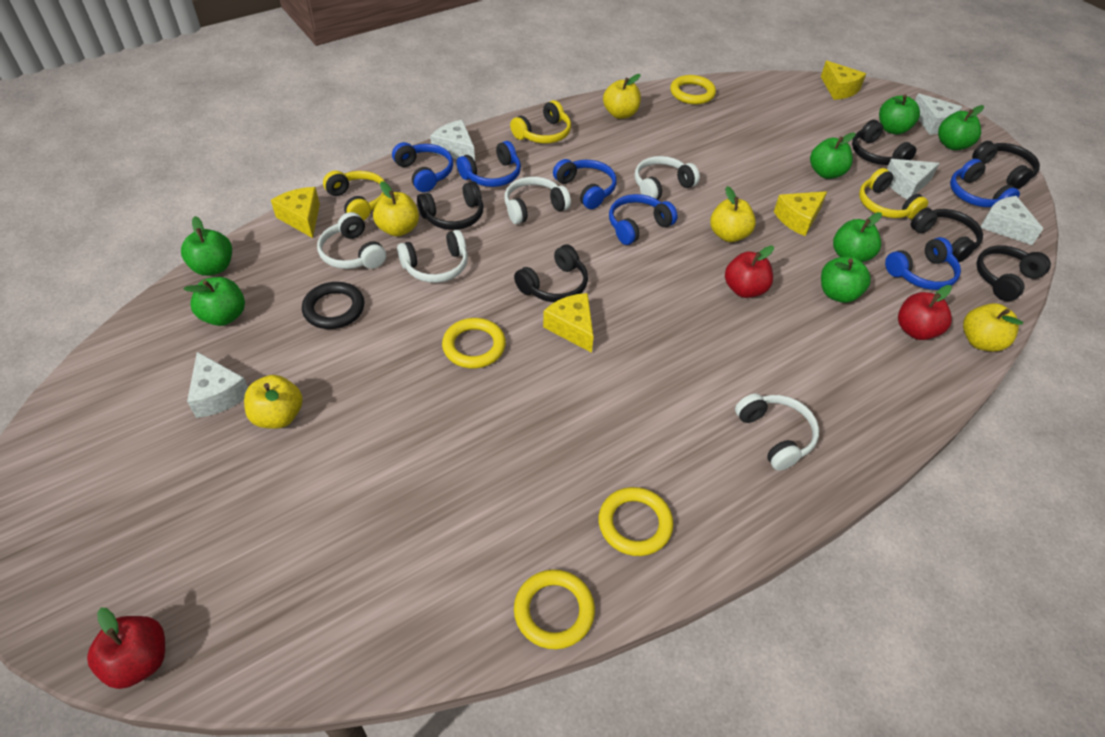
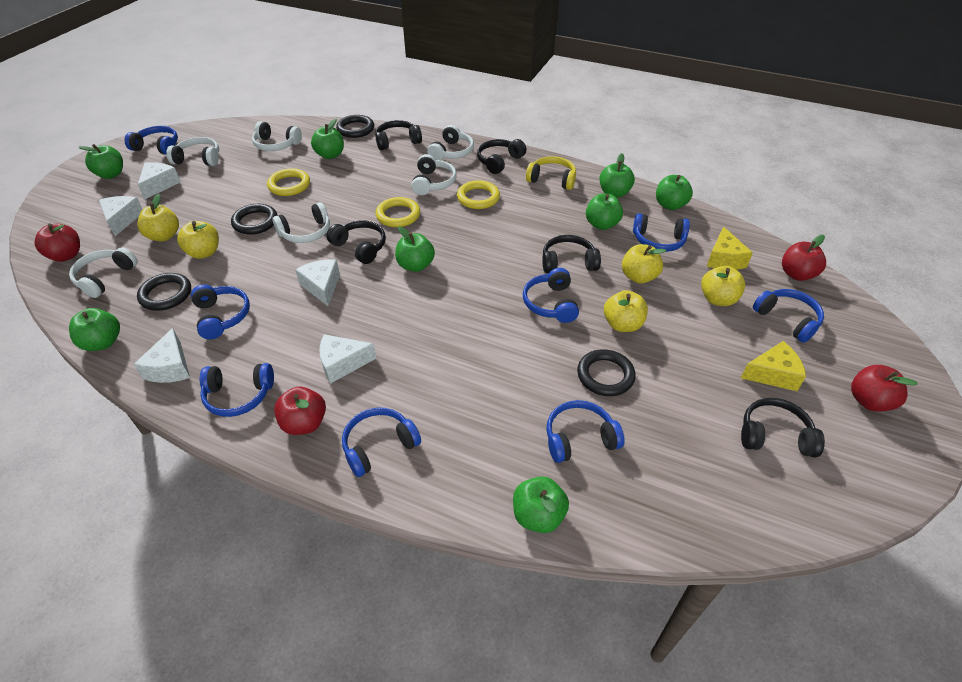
black headphones: 6 -> 5
black ring: 1 -> 4
blue headphones: 6 -> 8
green apple: 7 -> 8
red apple: 3 -> 4
white headphones: 5 -> 6
yellow cheese: 4 -> 2
yellow headphones: 3 -> 1
yellow ring: 4 -> 3

